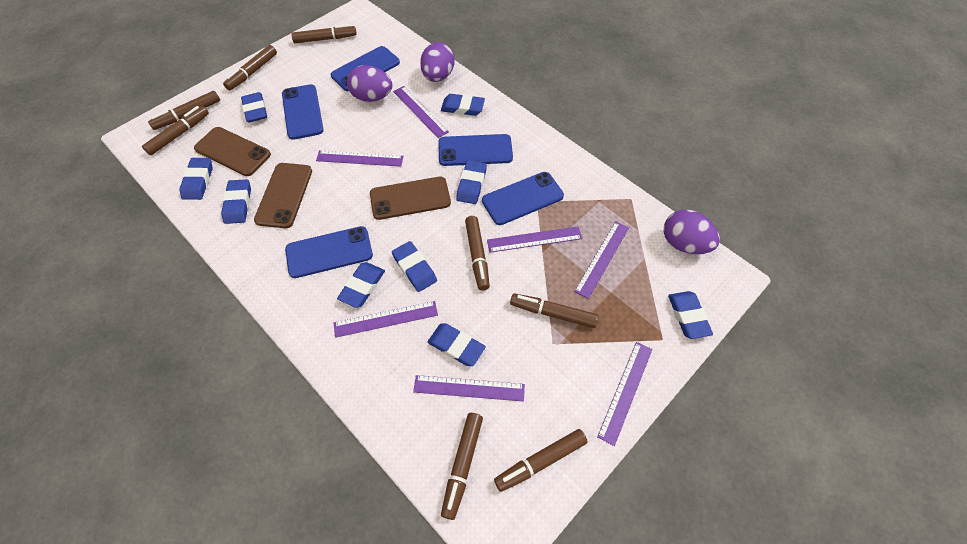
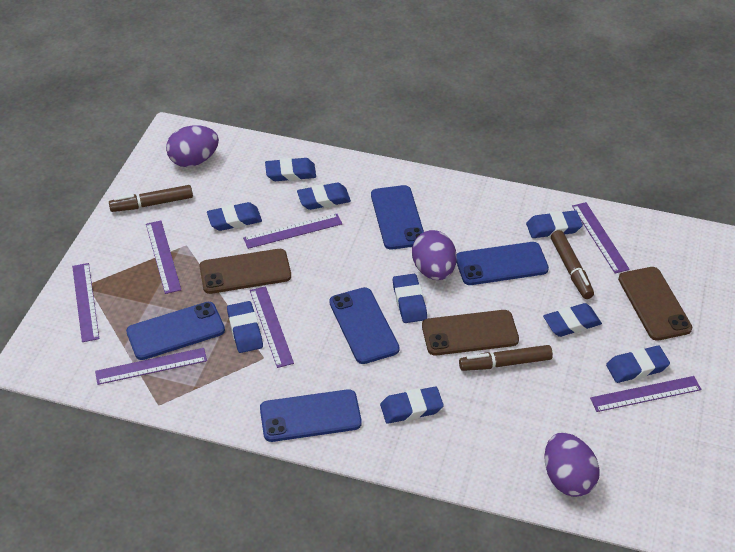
brown marker: 8 -> 3

